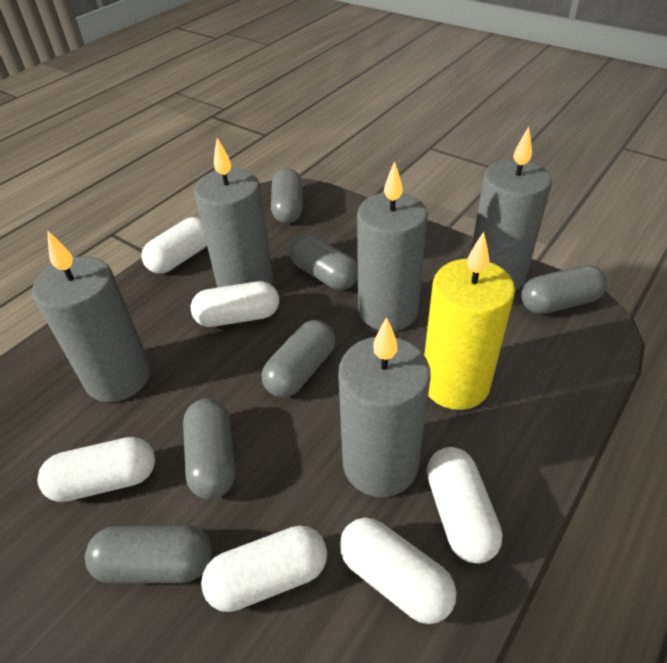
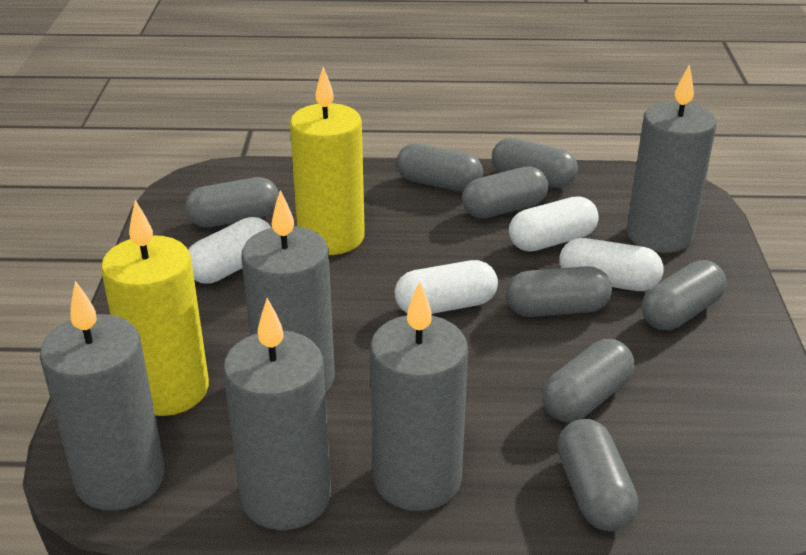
grey capsule: 6 -> 8
white capsule: 6 -> 4
yellow candle: 1 -> 2

